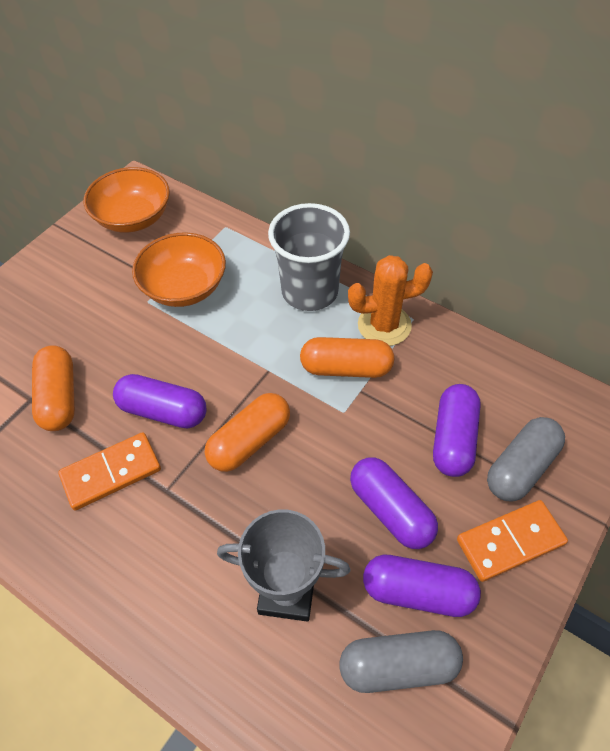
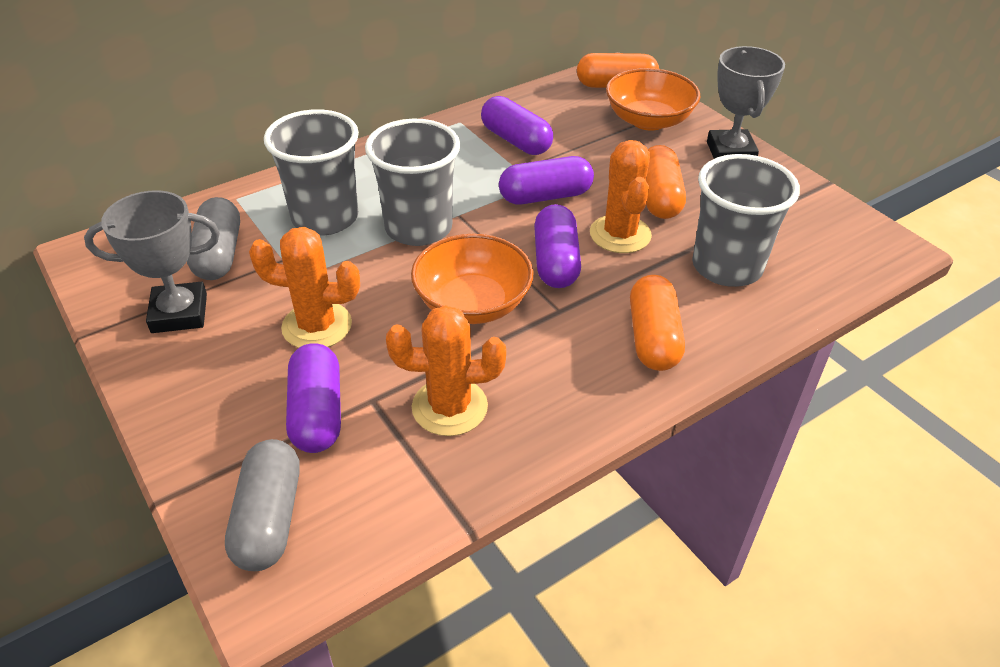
grey cup: 1 -> 3
grey trophy: 1 -> 2
orange cactus: 1 -> 3
orange domino: 2 -> 0

